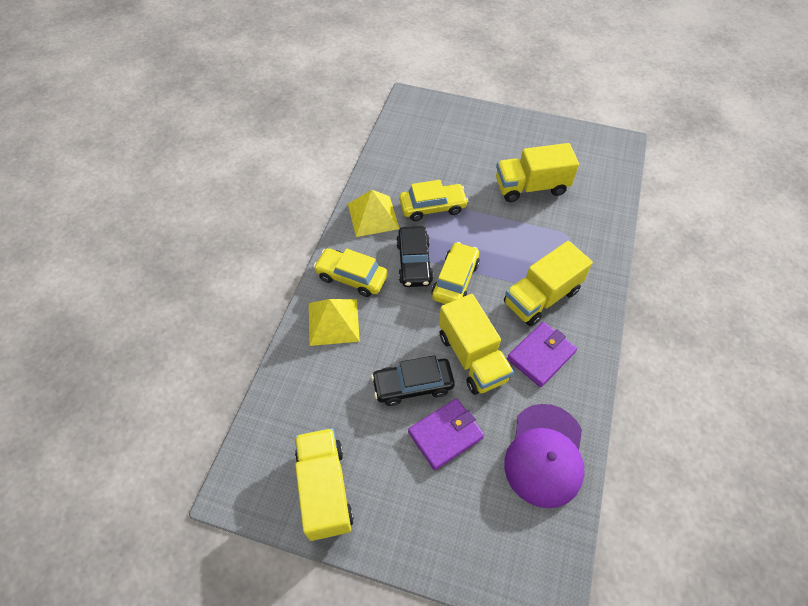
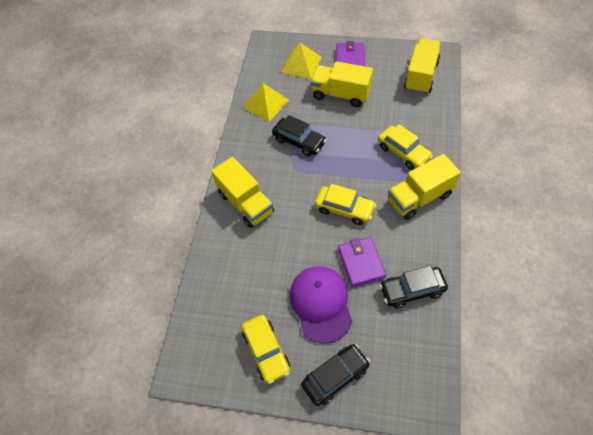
black car: 2 -> 3

